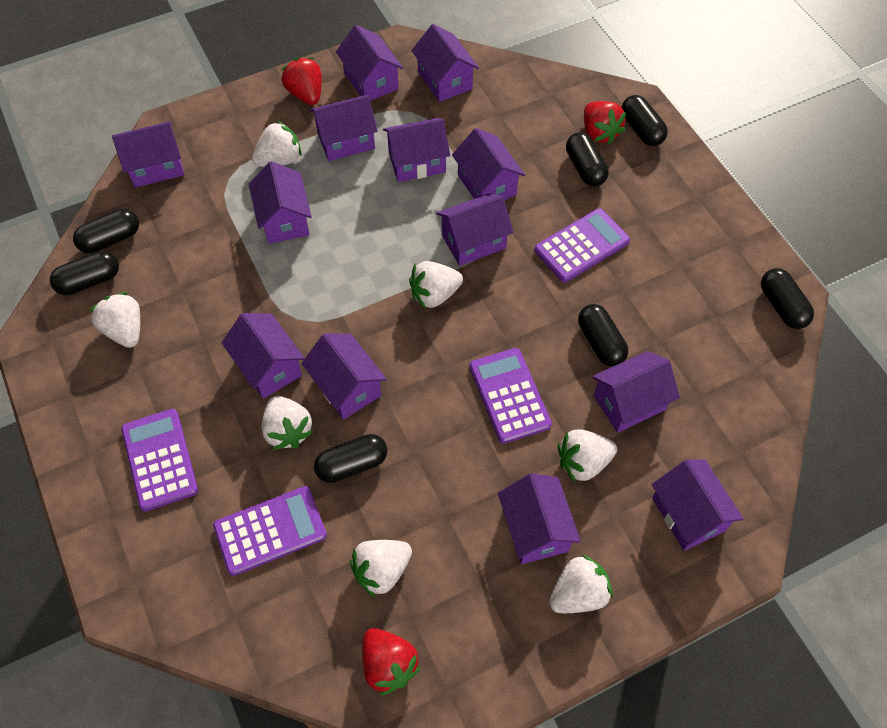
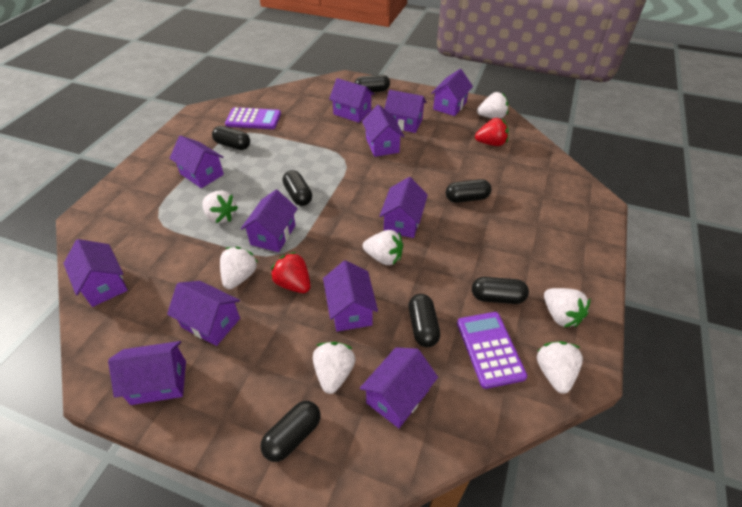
purple calculator: 4 -> 2
purple house: 13 -> 12
red strawberry: 3 -> 2

